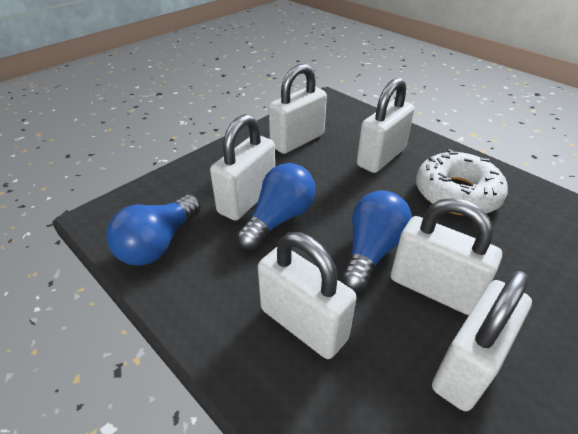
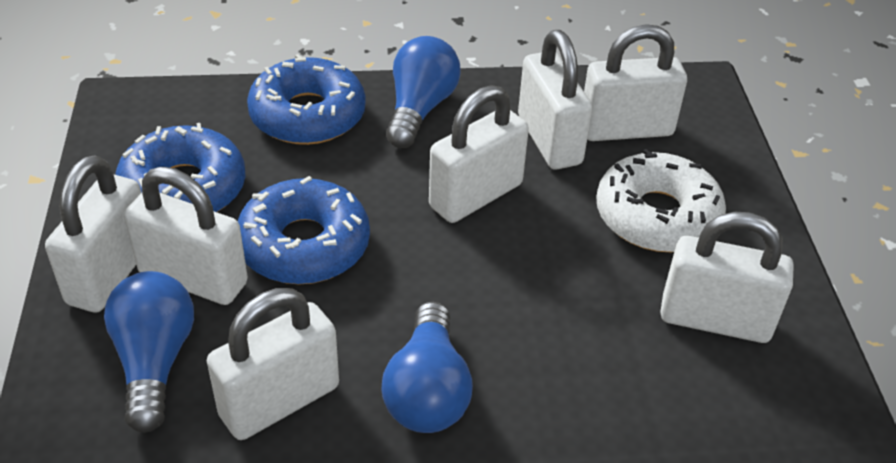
blue donut: 0 -> 3
white padlock: 6 -> 7

